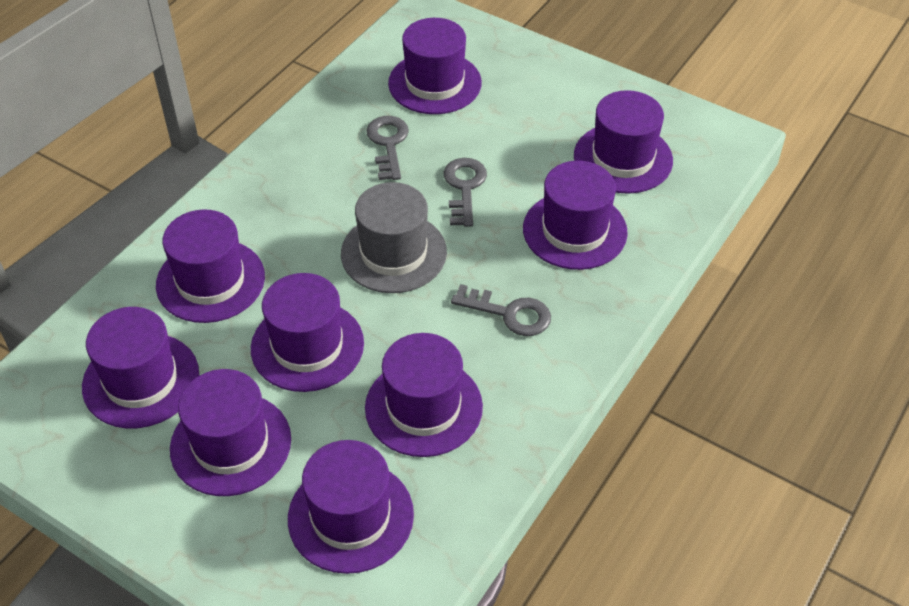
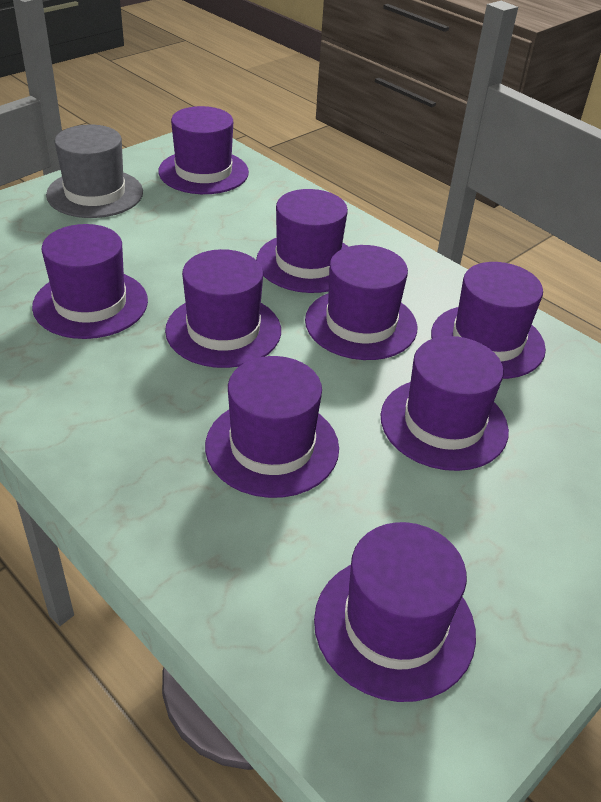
grey key: 3 -> 0

